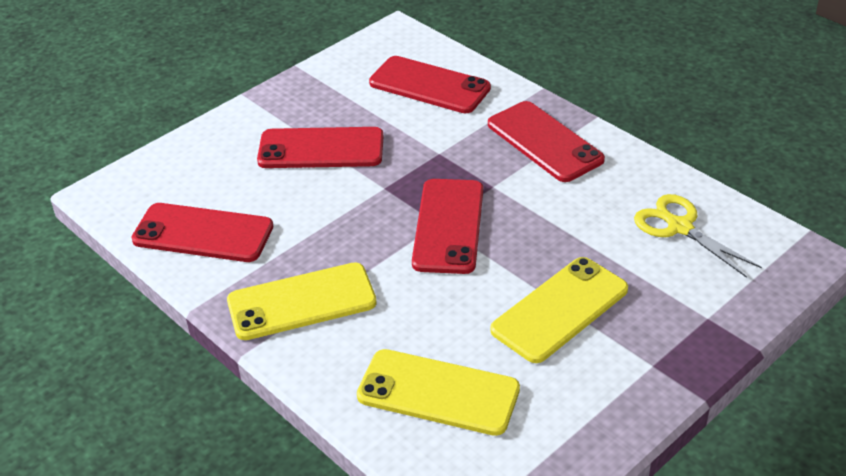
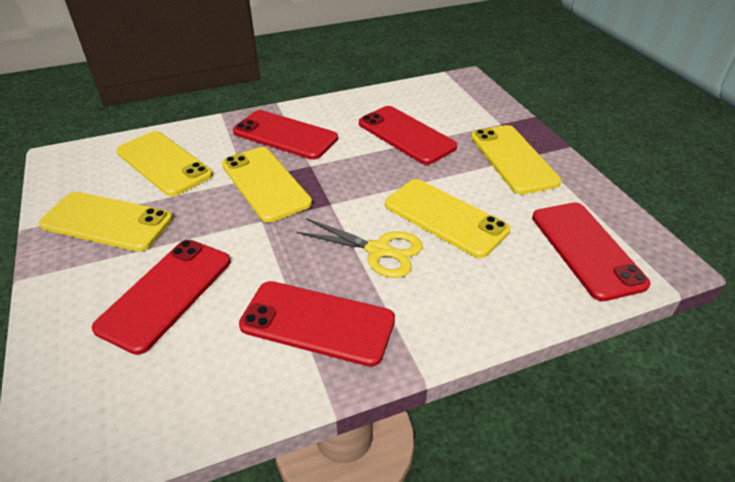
yellow phone: 3 -> 5

